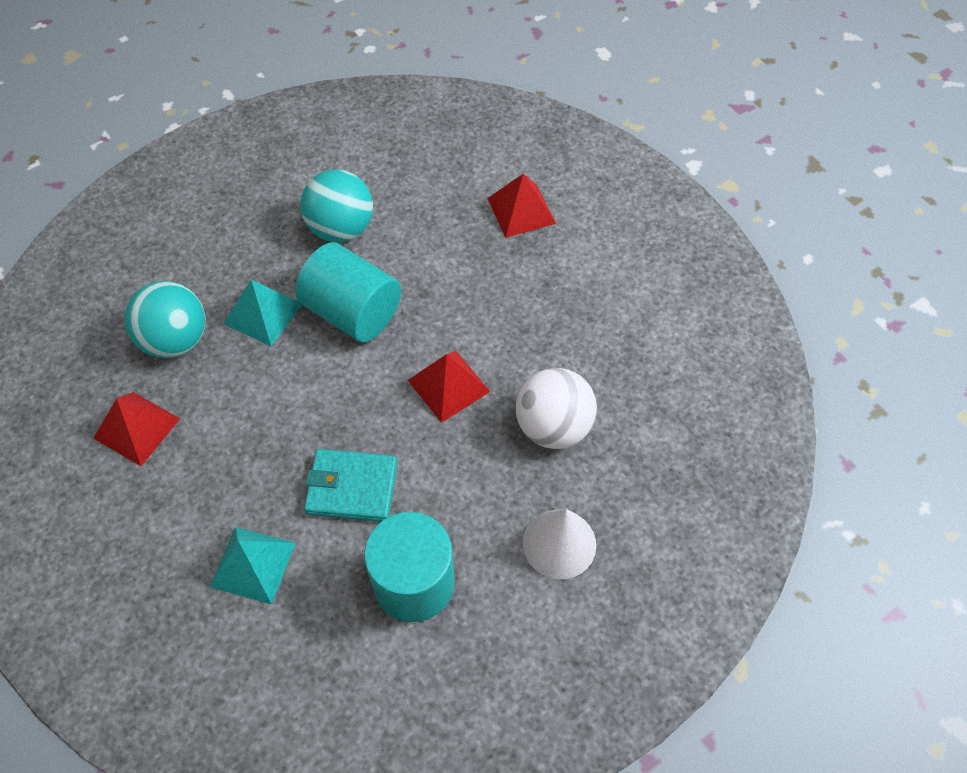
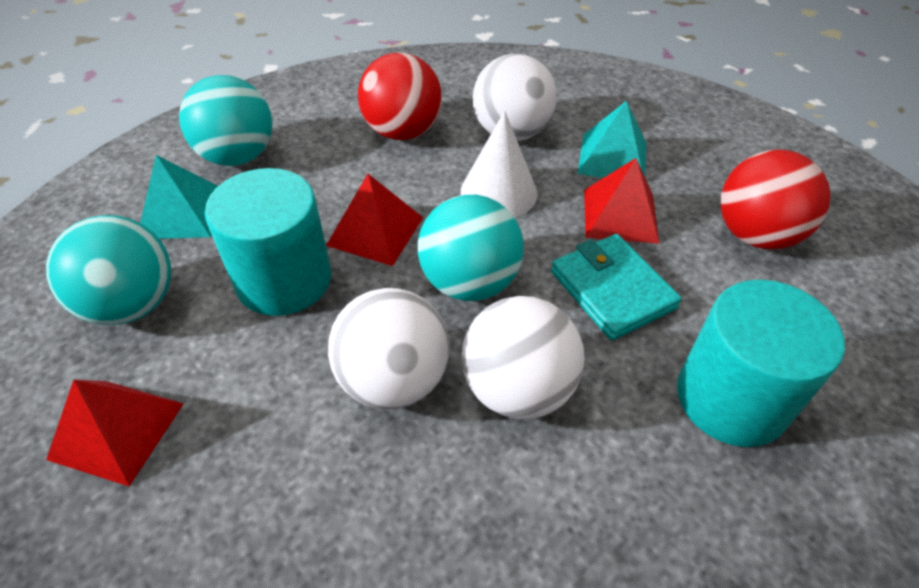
red ball: 0 -> 2
turquoise ball: 2 -> 3
white ball: 1 -> 3

